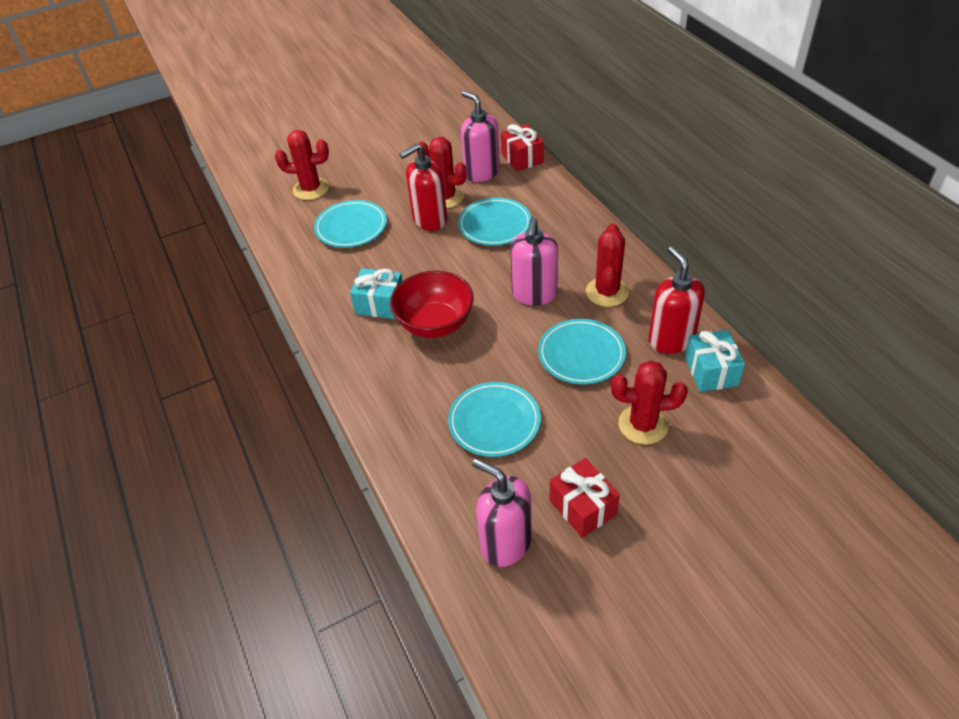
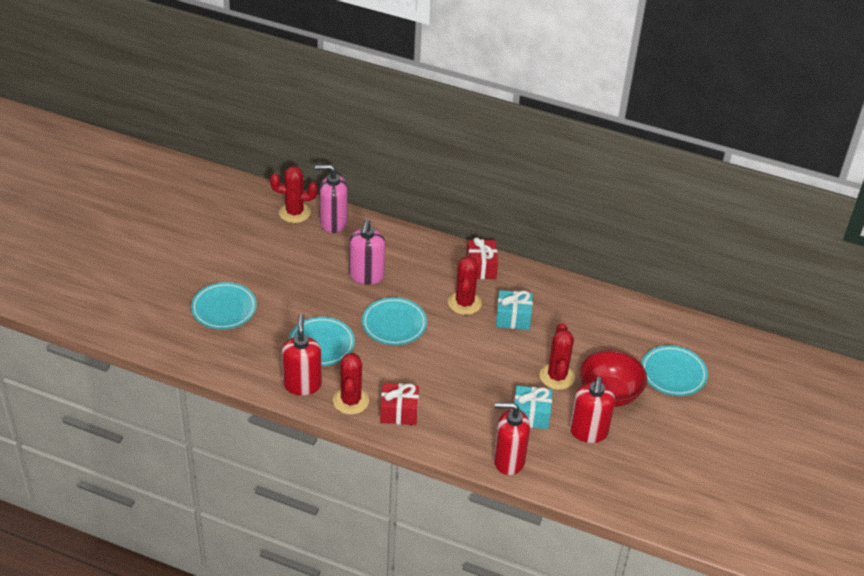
pink soap dispenser: 3 -> 2
red soap dispenser: 2 -> 3

